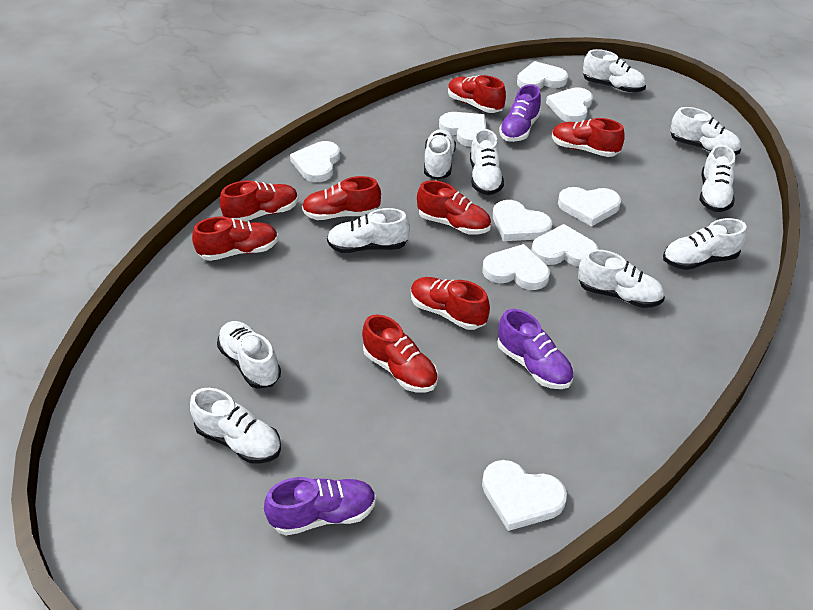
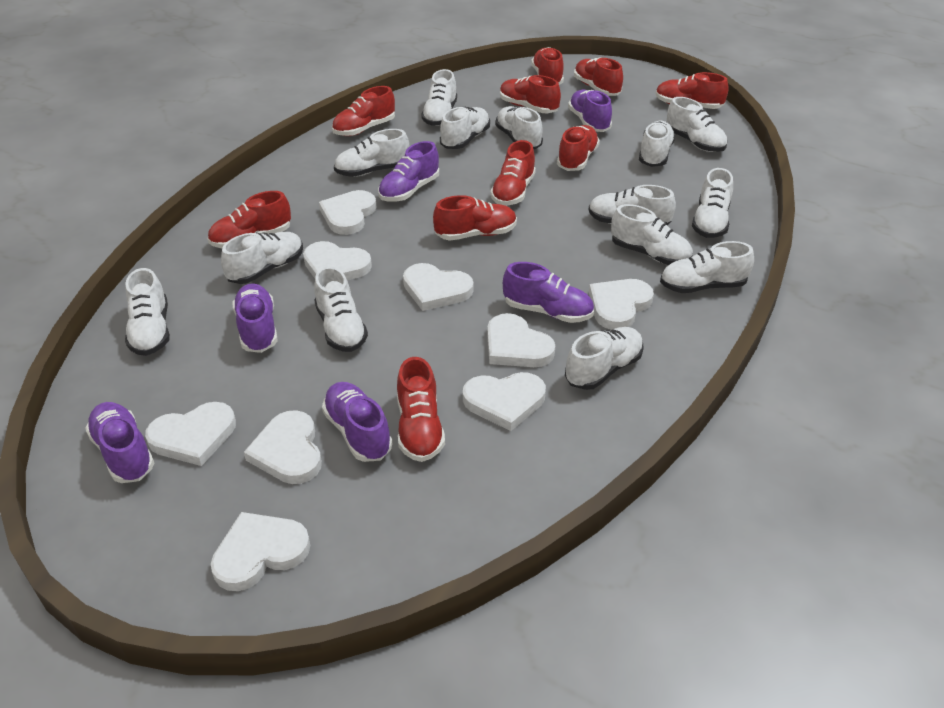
purple shoe: 3 -> 6
red shoe: 8 -> 10
white shoe: 10 -> 14

